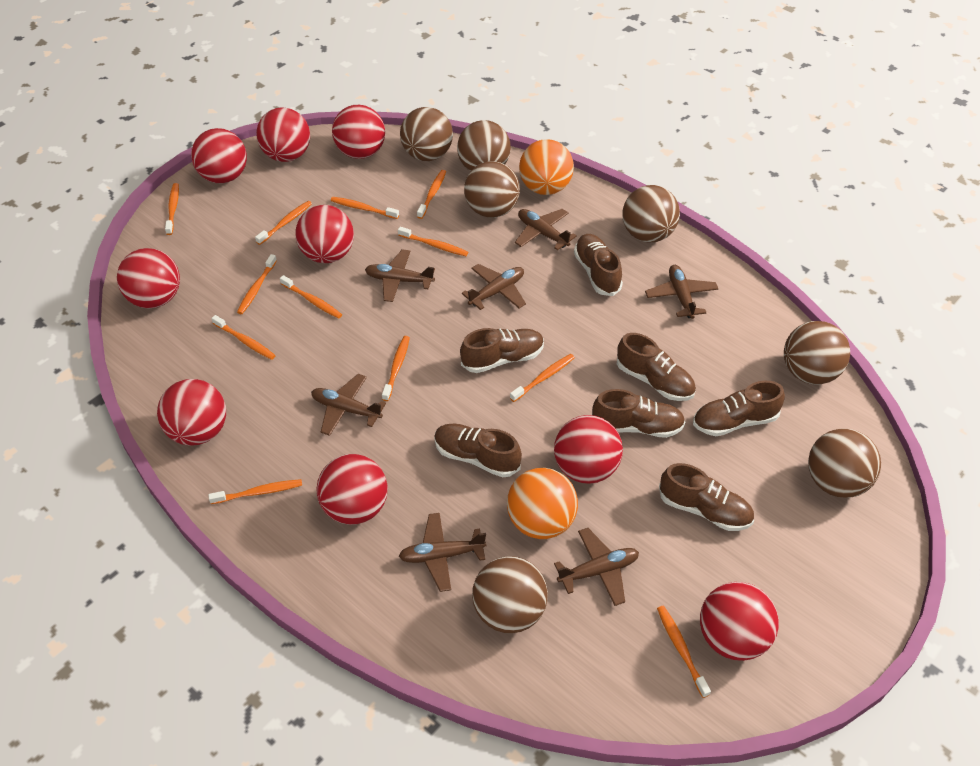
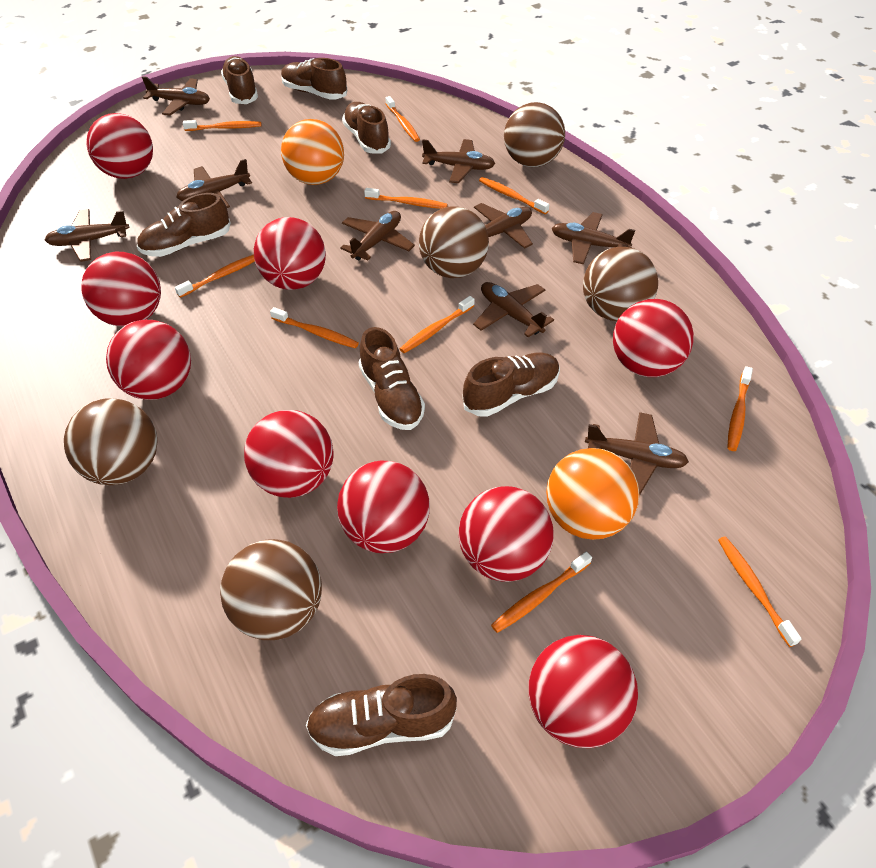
brown ball: 7 -> 5
brown plane: 7 -> 9
orange toothbrush: 12 -> 10

